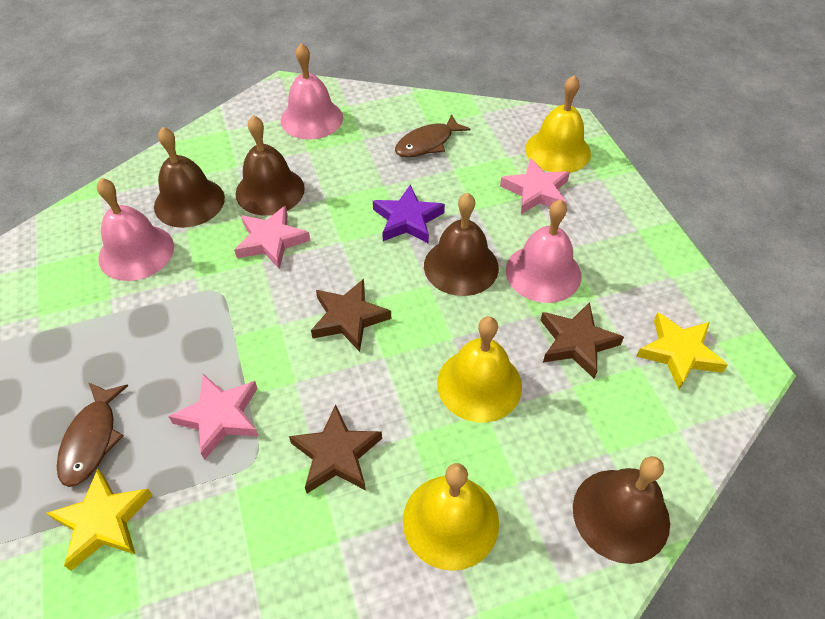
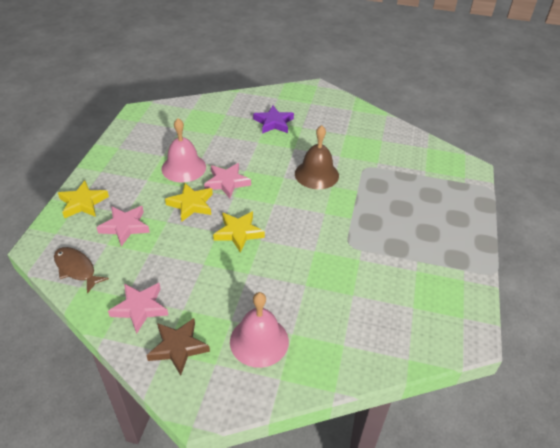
brown bell: 4 -> 1
brown fish: 2 -> 1
brown star: 3 -> 1
pink bell: 3 -> 2
yellow bell: 3 -> 0
yellow star: 2 -> 3

